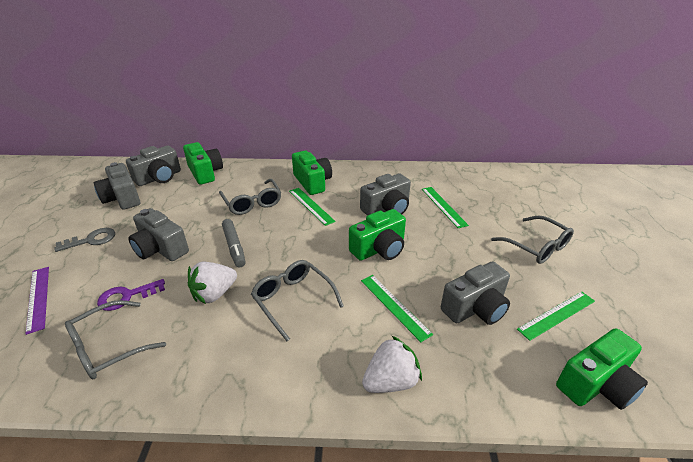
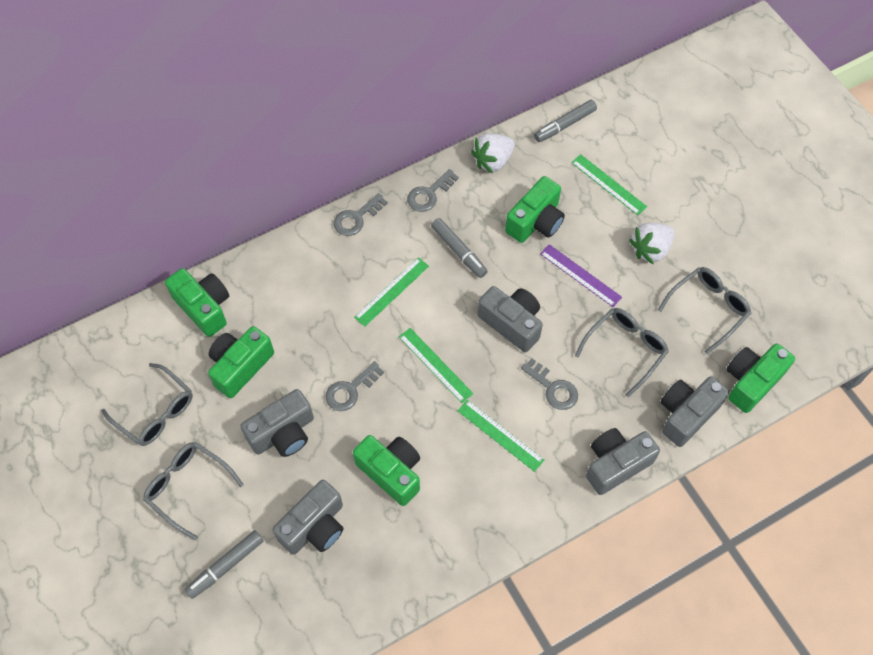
green camera: 4 -> 5
grey key: 1 -> 4
grey marker: 1 -> 3
purple key: 1 -> 0

